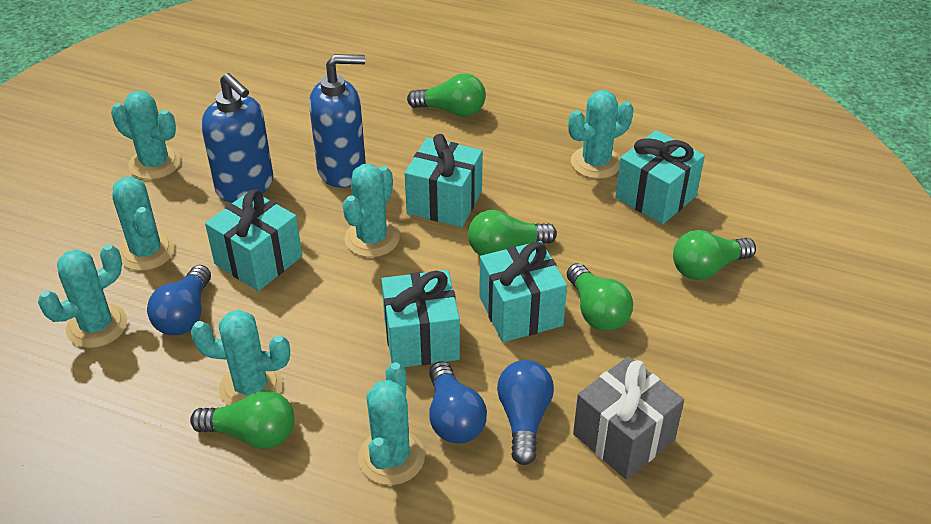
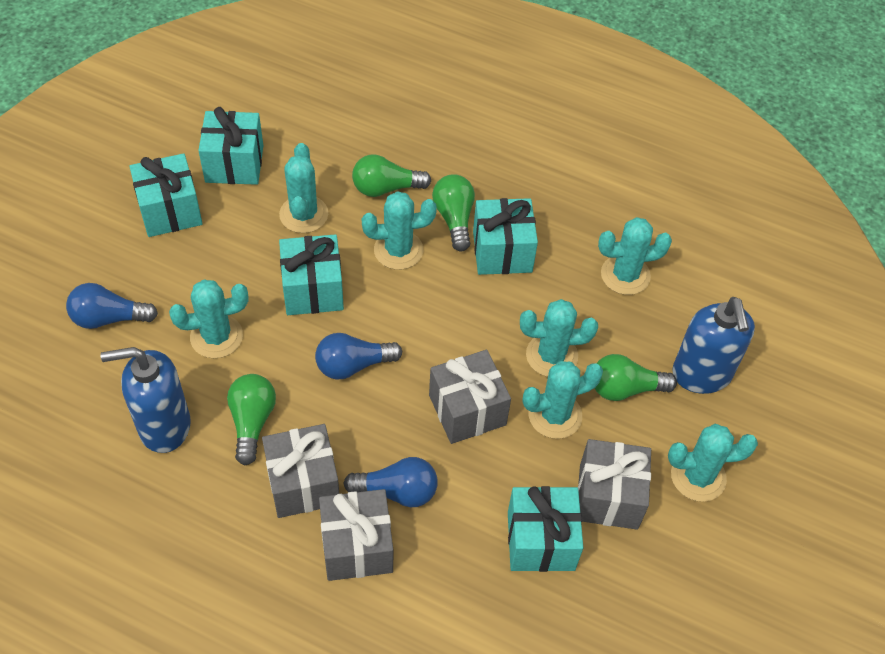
green light bulb: 5 -> 4
grey gift: 1 -> 4

